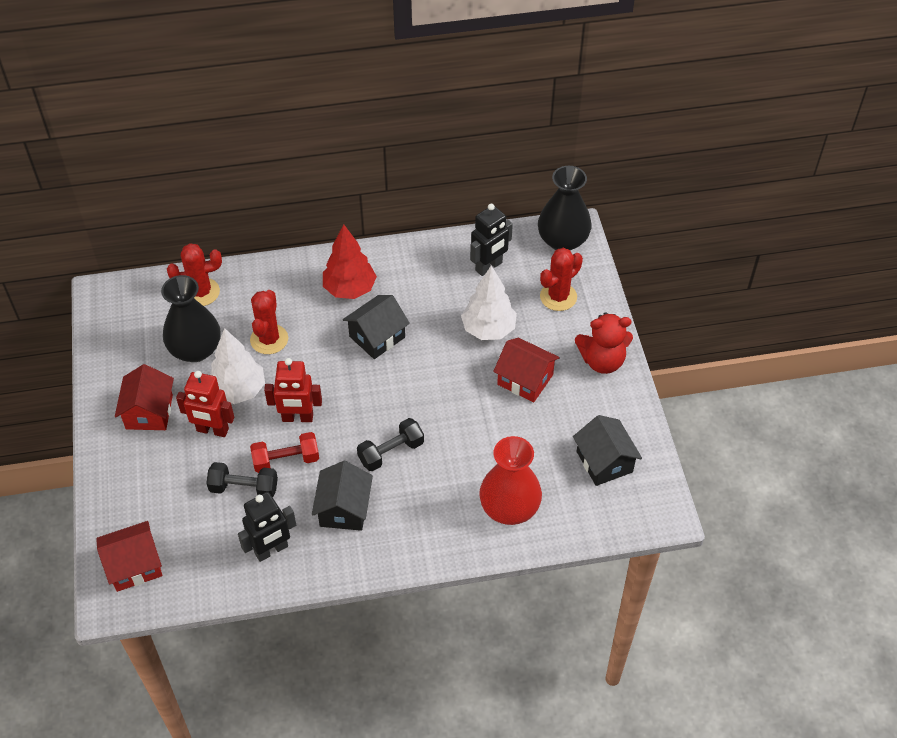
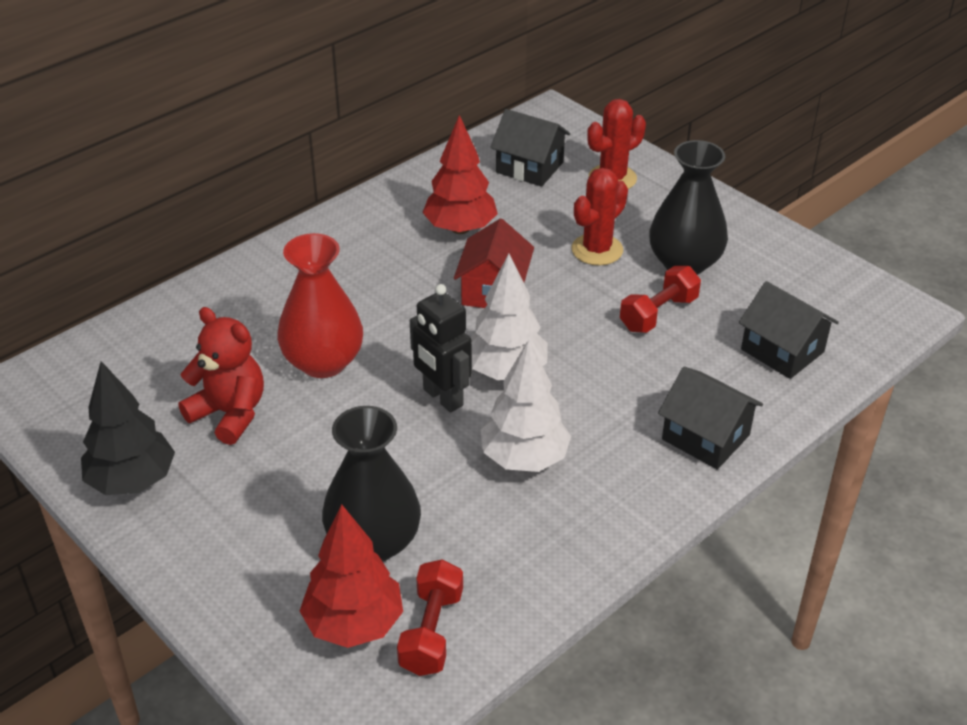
black dumbbell: 2 -> 0
black robot: 2 -> 1
black tree: 0 -> 1
red cactus: 3 -> 2
red dumbbell: 1 -> 2
red house: 3 -> 1
red robot: 2 -> 0
red tree: 1 -> 2

